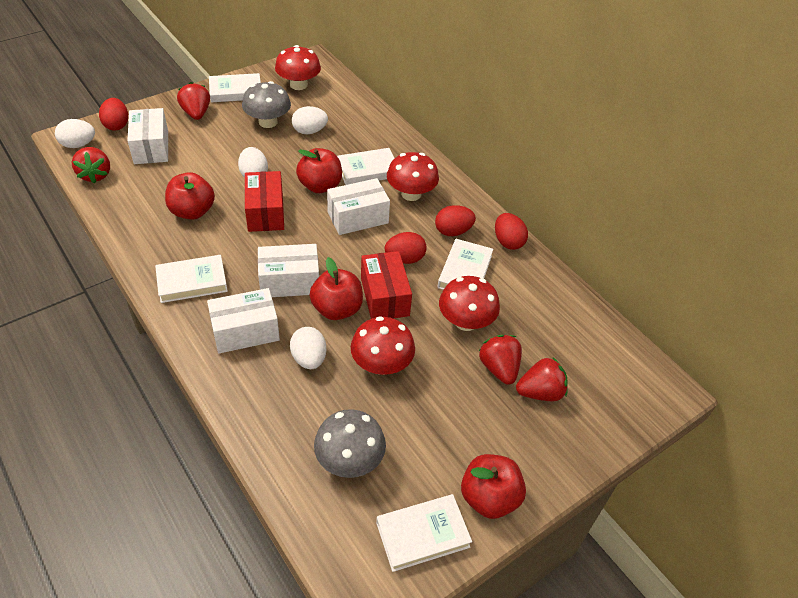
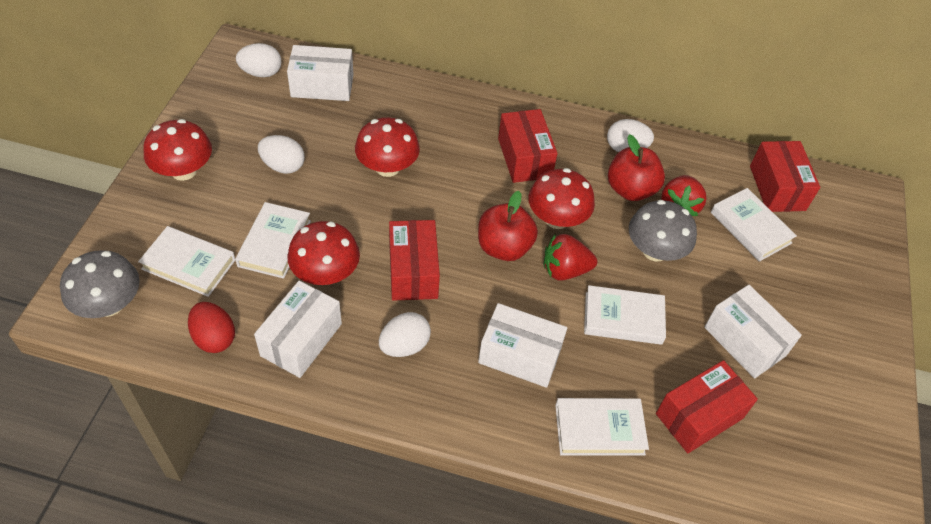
red apple: 4 -> 2
red box: 2 -> 4
red egg: 4 -> 1
red strawberry: 4 -> 2

